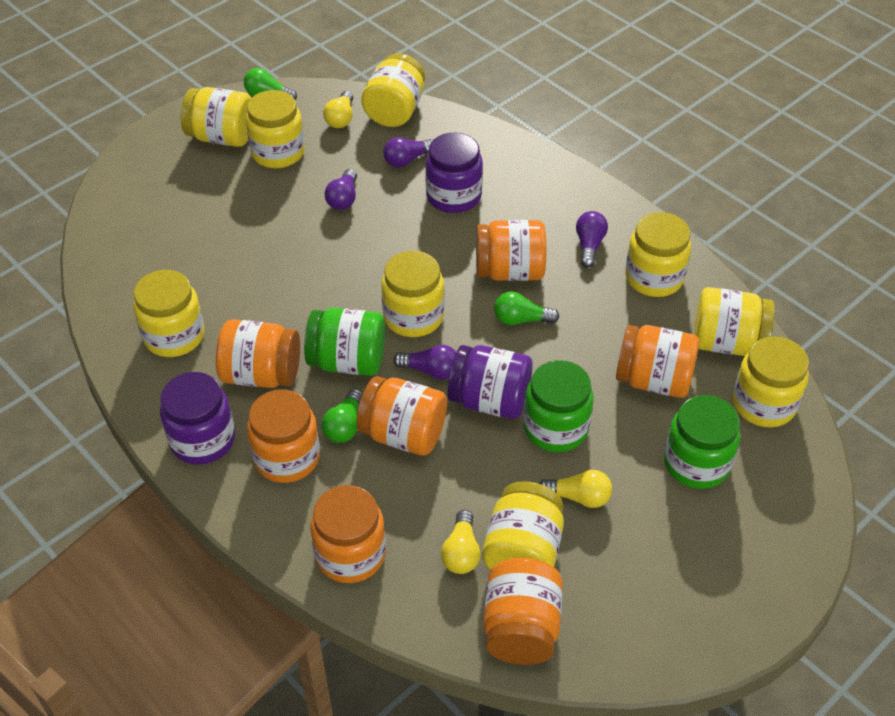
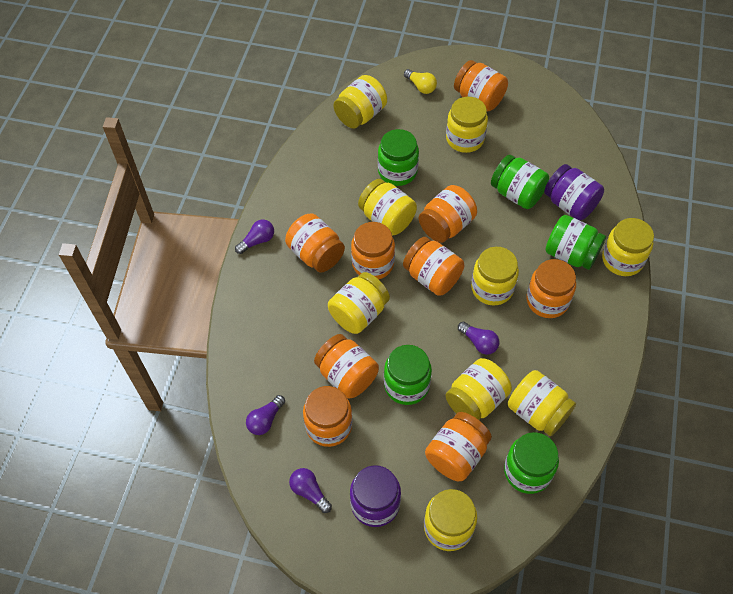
green jar: 3 -> 5
green light bulb: 3 -> 0
orange jar: 7 -> 9
purple jar: 3 -> 2
yellow light bulb: 3 -> 1

